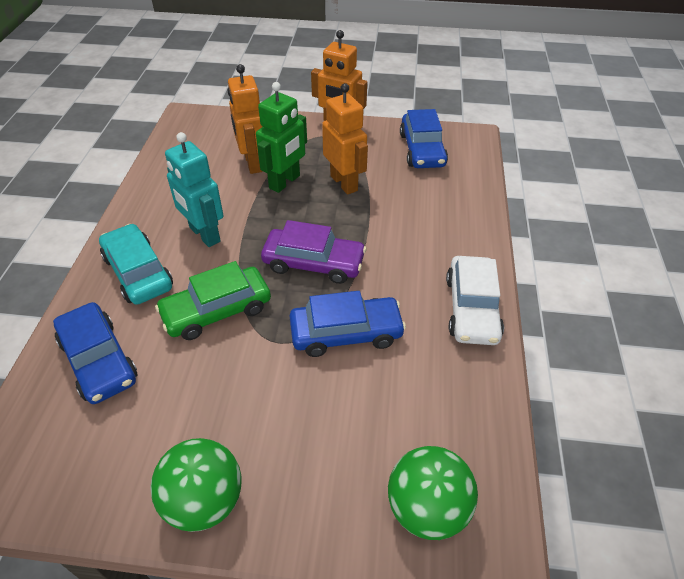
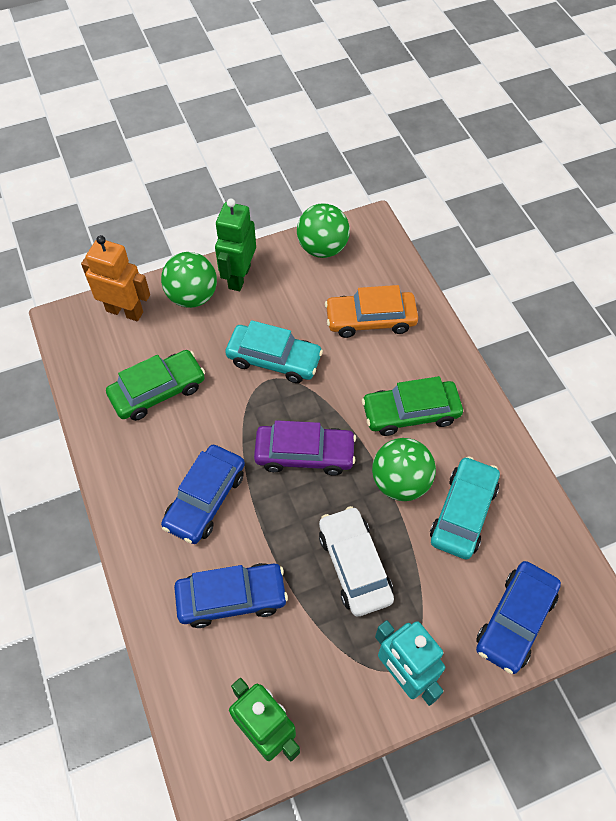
green ball: 2 -> 3
green car: 1 -> 2
green robot: 1 -> 2
orange car: 0 -> 1
orange robot: 3 -> 1
turquoise car: 1 -> 2

